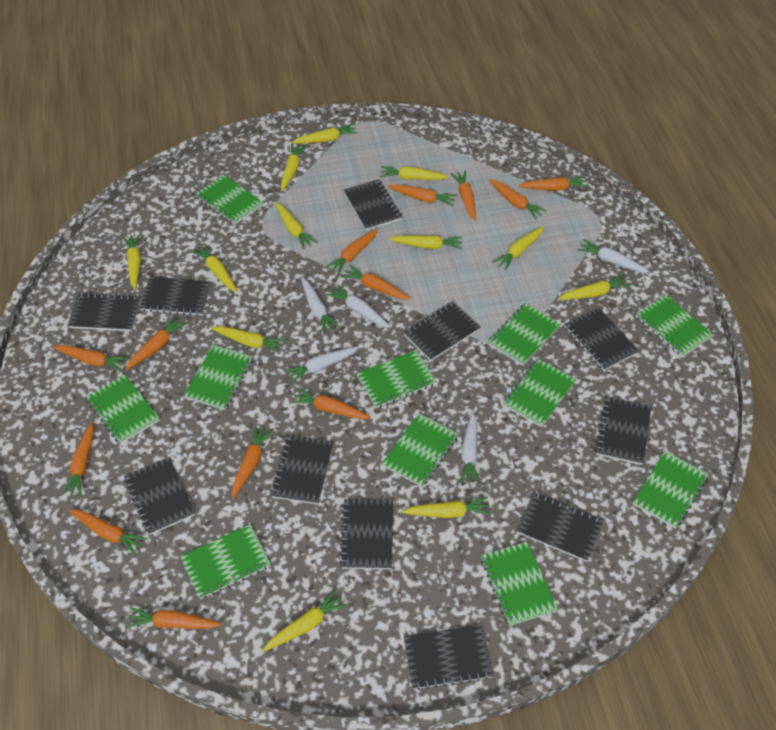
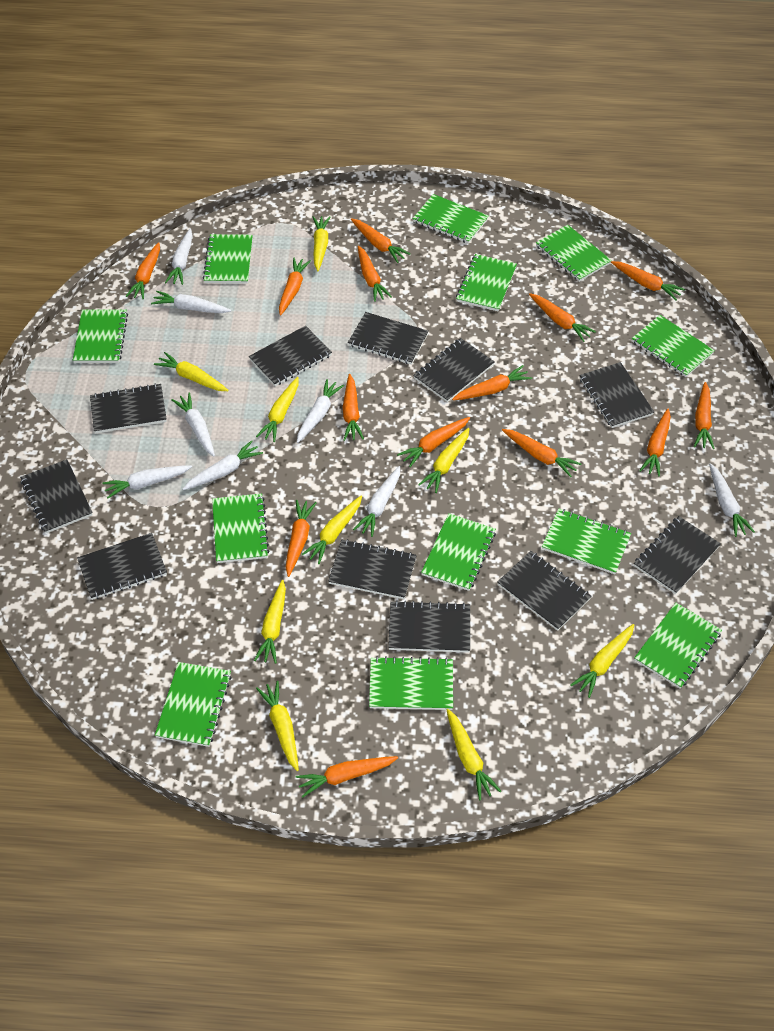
green notebook: 11 -> 12
orange carrot: 13 -> 14
white carrot: 5 -> 8
yellow carrot: 12 -> 9

